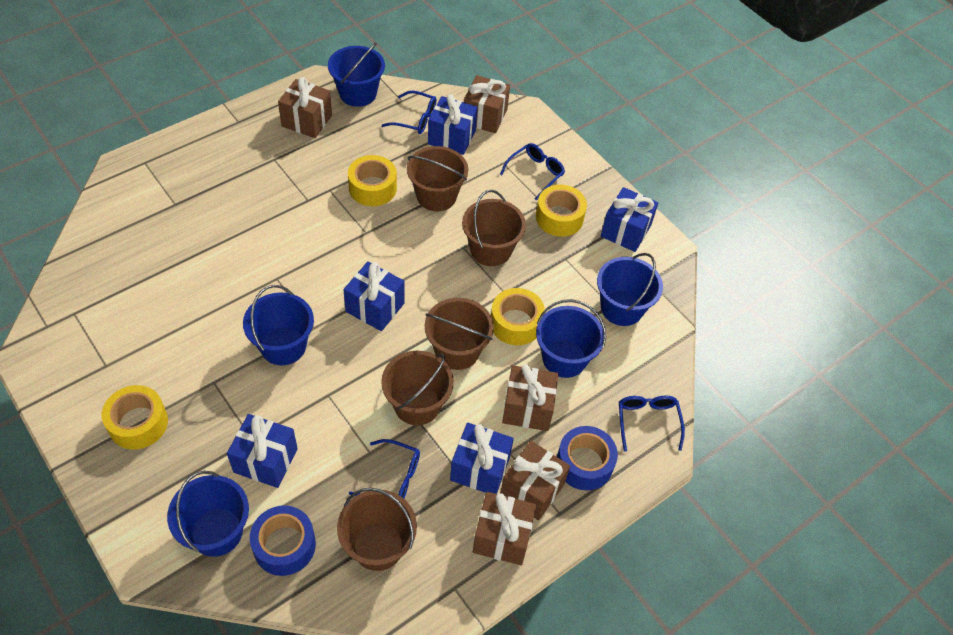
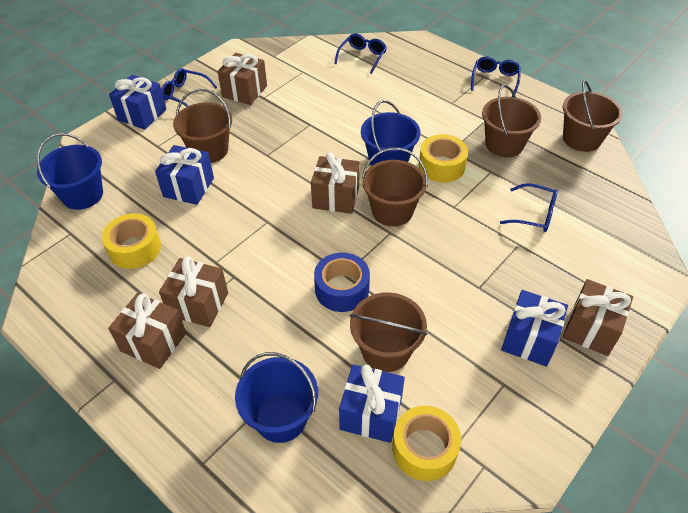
blue bucket: 5 -> 3
blue gift: 5 -> 4
blue tape: 2 -> 1
yellow tape: 4 -> 3

